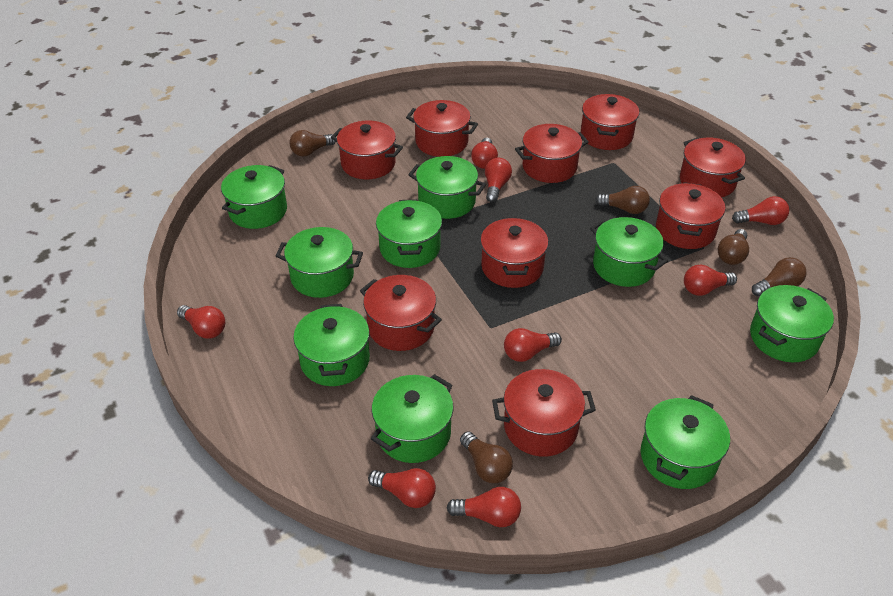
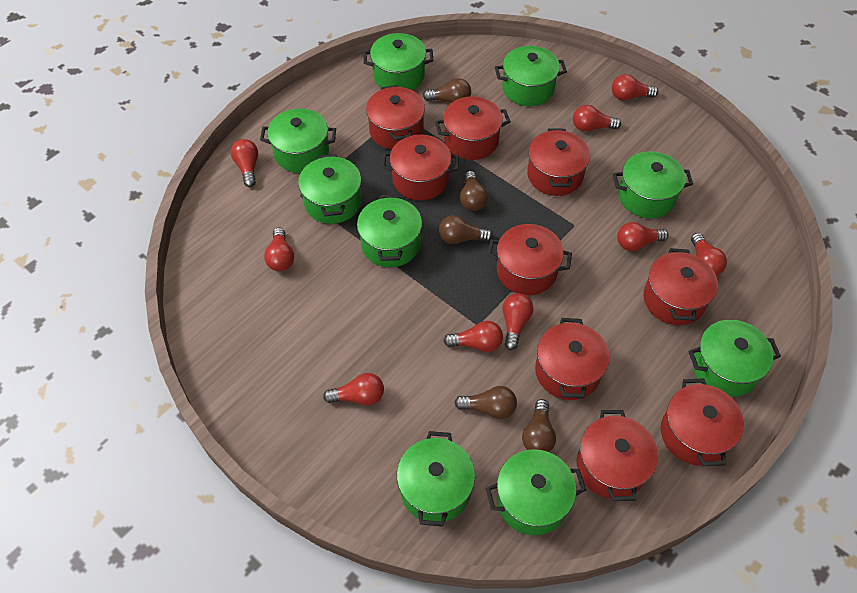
red light bulb: 8 -> 9

